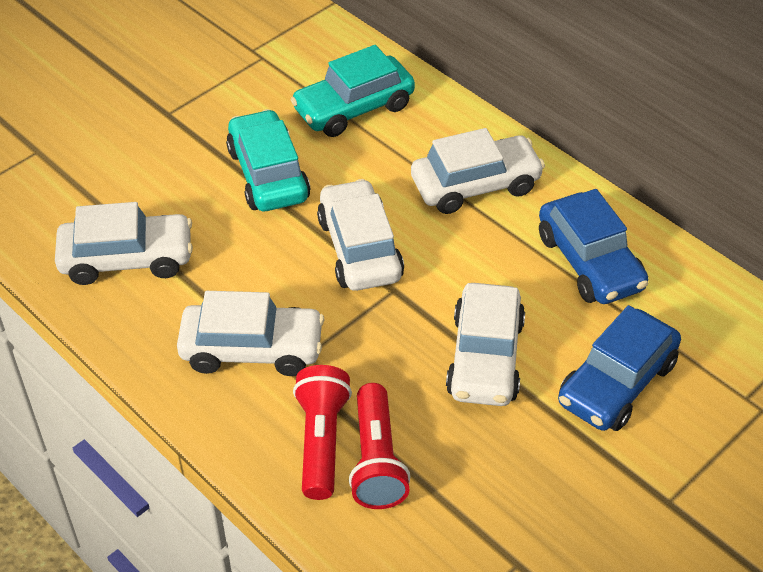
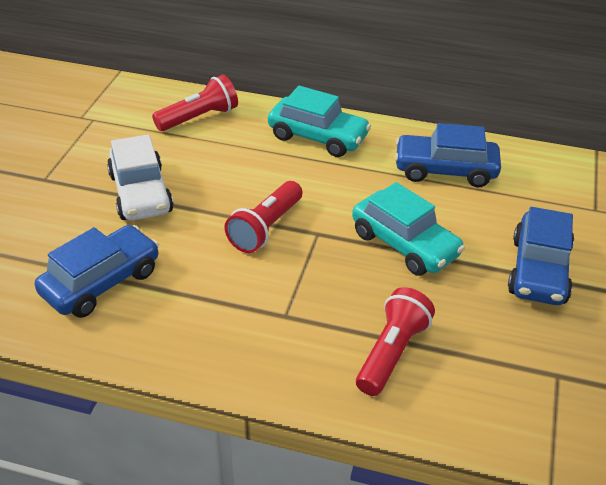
blue car: 2 -> 3
red flashlight: 2 -> 3
white car: 5 -> 1

